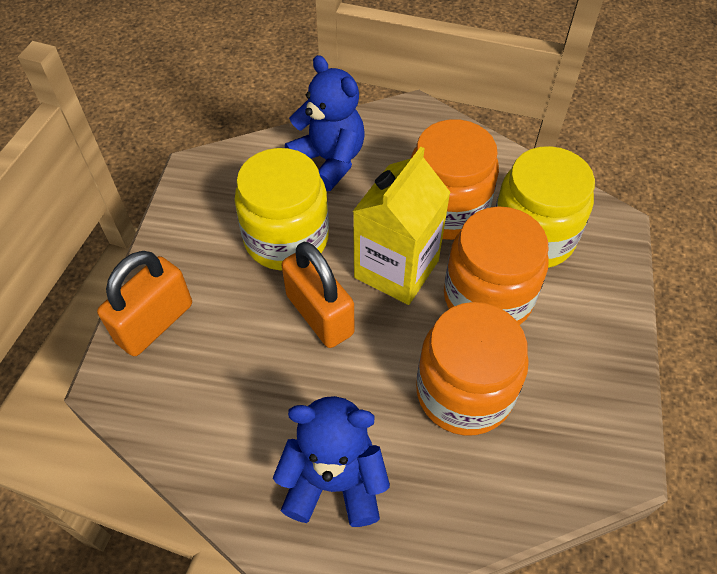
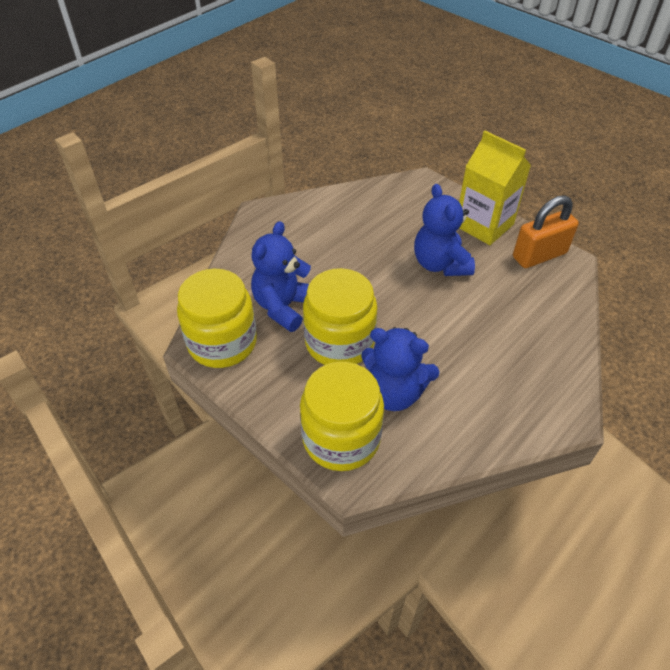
blue teddy bear: 2 -> 3
orange jar: 3 -> 0
orange padlock: 2 -> 1
yellow jar: 2 -> 3

